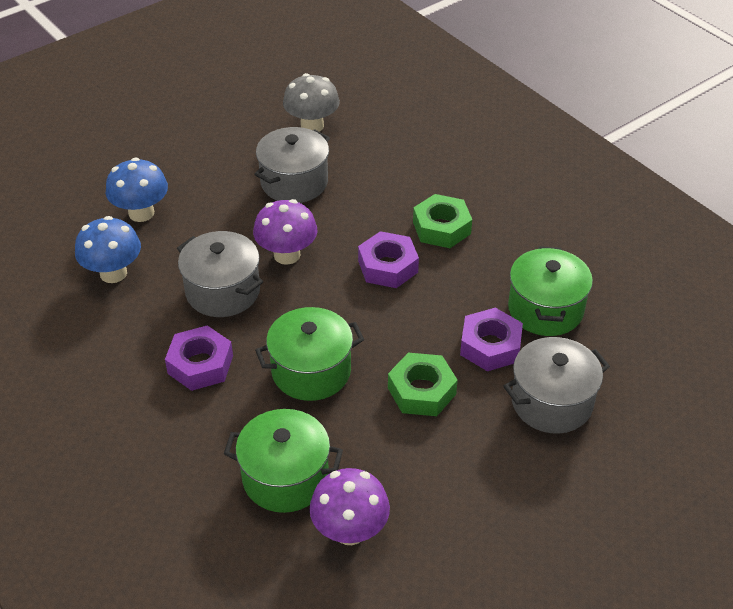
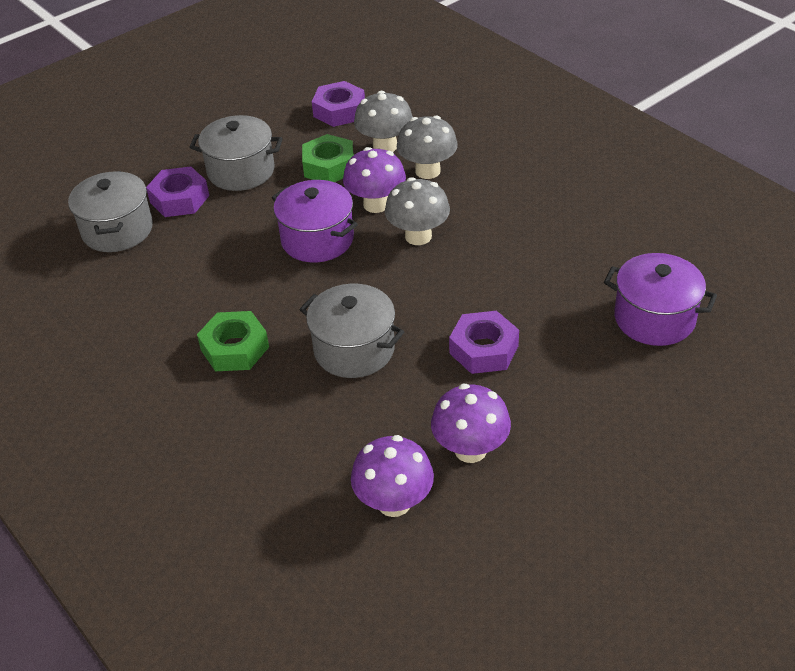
blue mushroom: 2 -> 0
green pot: 3 -> 0
grey mushroom: 1 -> 3
purple mushroom: 2 -> 3
purple pot: 0 -> 2

